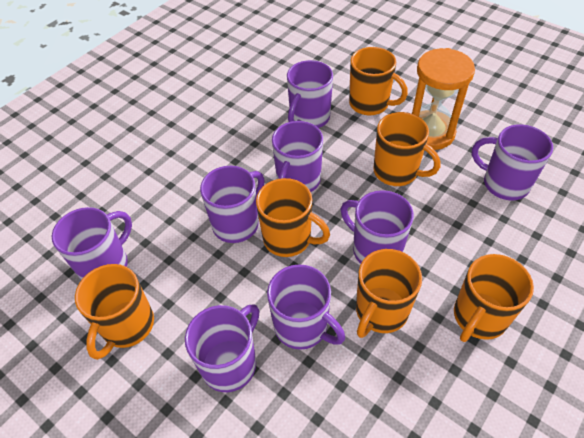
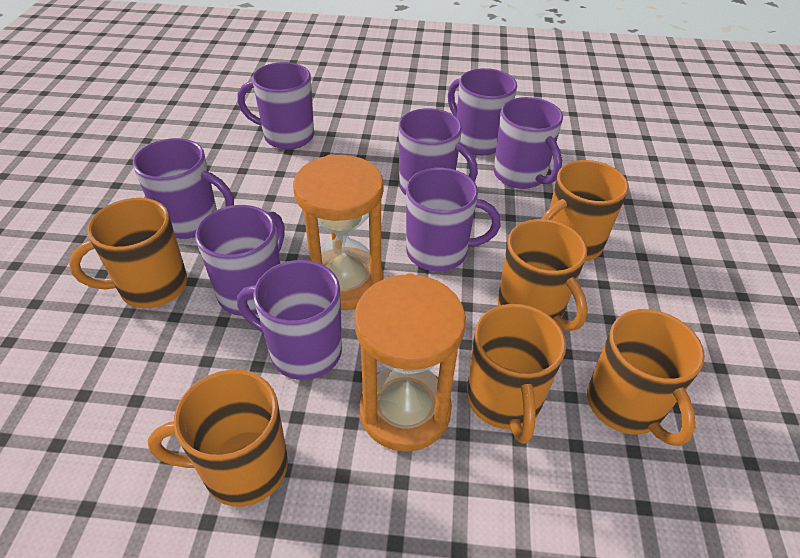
orange hourglass: 1 -> 2

